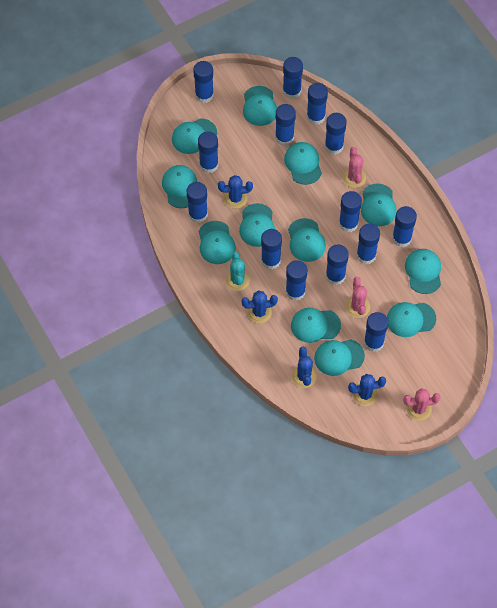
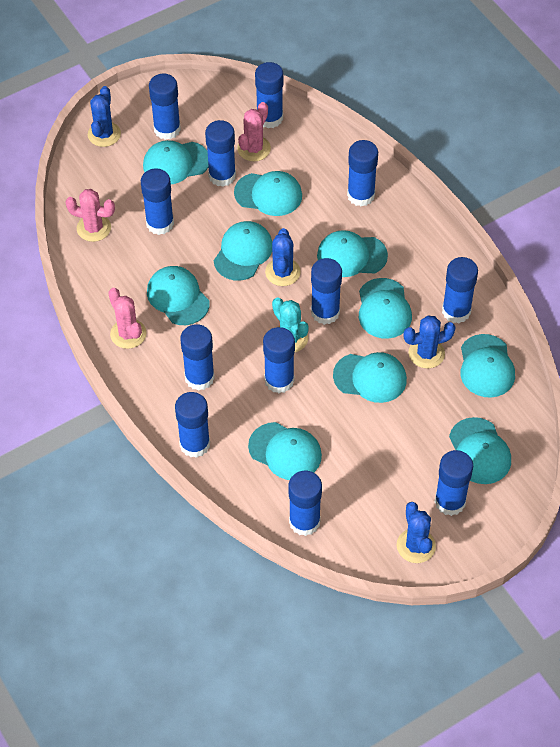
blue glue stick: 14 -> 12
turquoise cap: 12 -> 10

